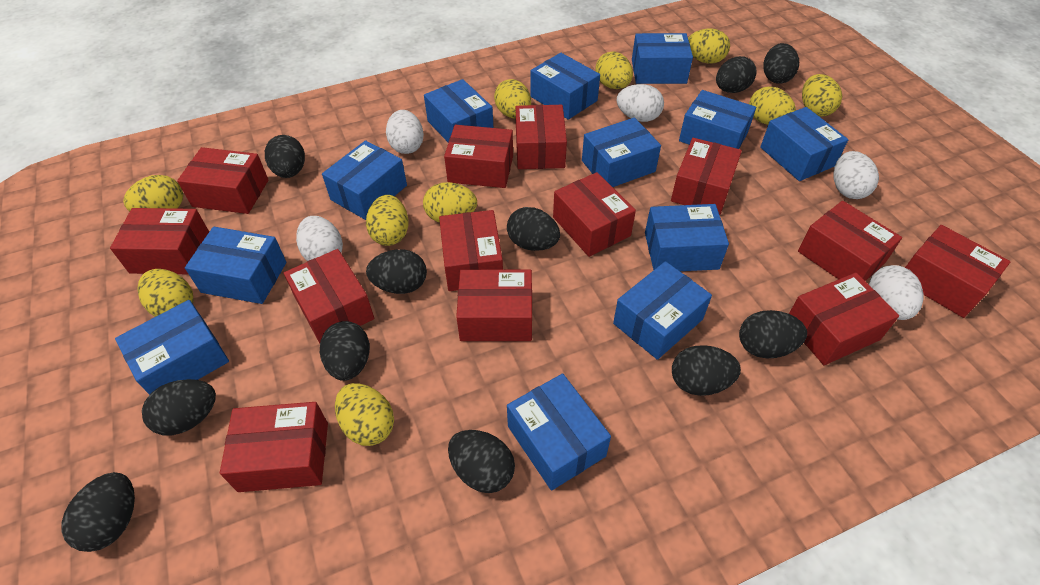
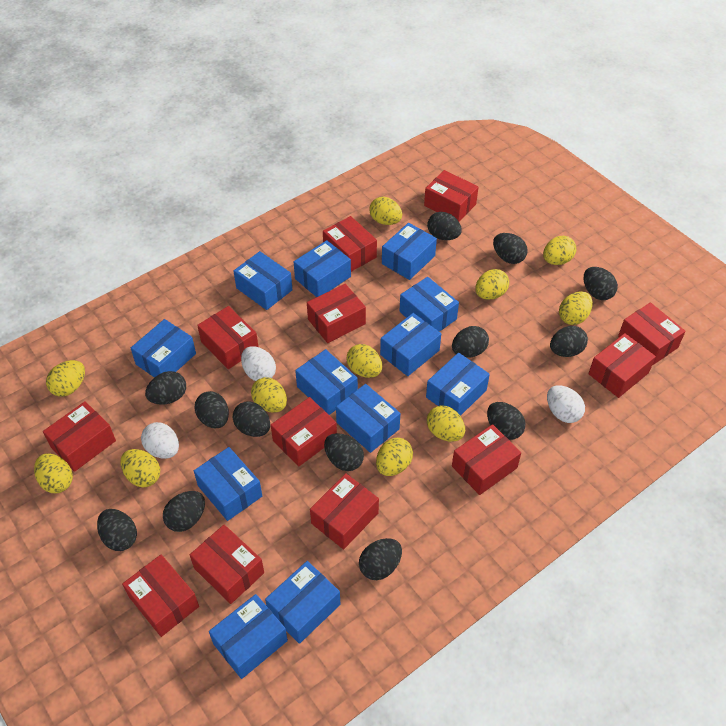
black egg: 11 -> 13
red box: 13 -> 12
white egg: 5 -> 3
yellow egg: 10 -> 11

